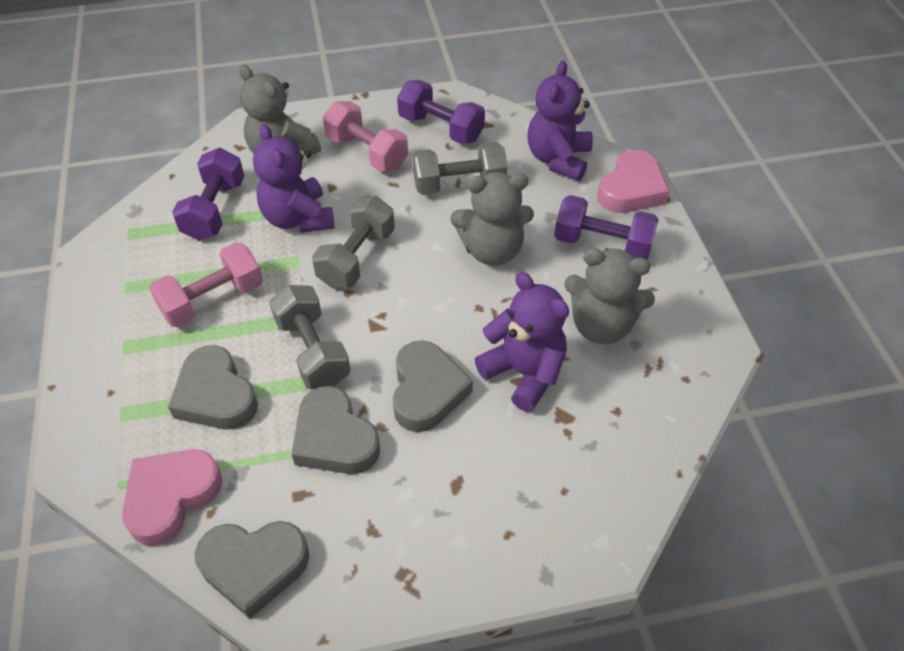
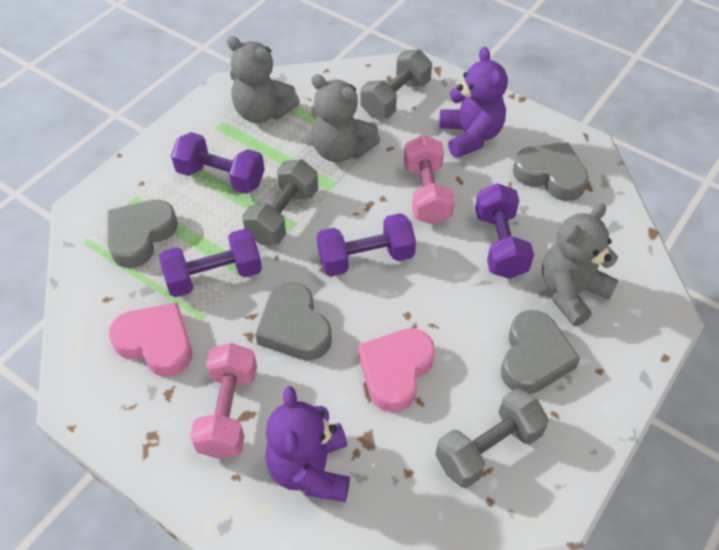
purple dumbbell: 3 -> 4
purple teddy bear: 3 -> 2

